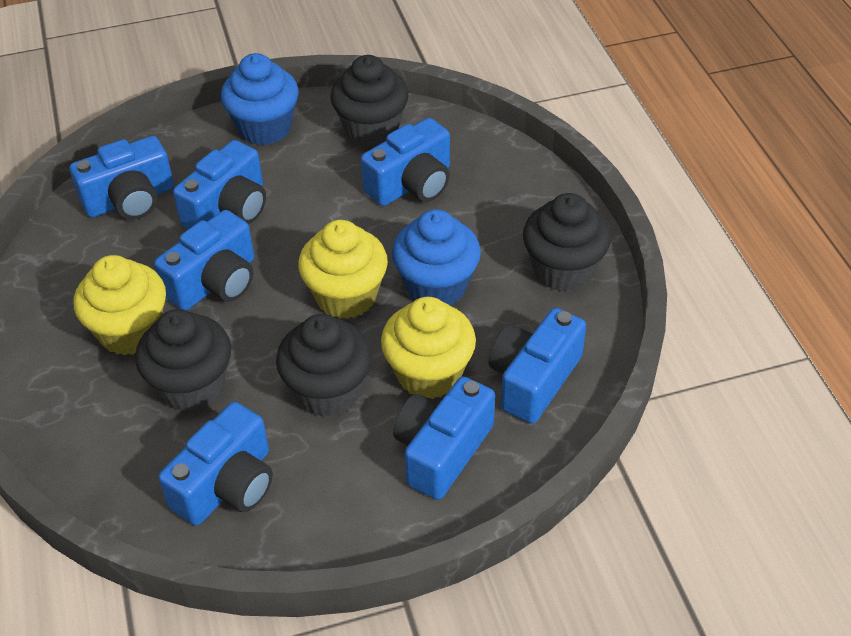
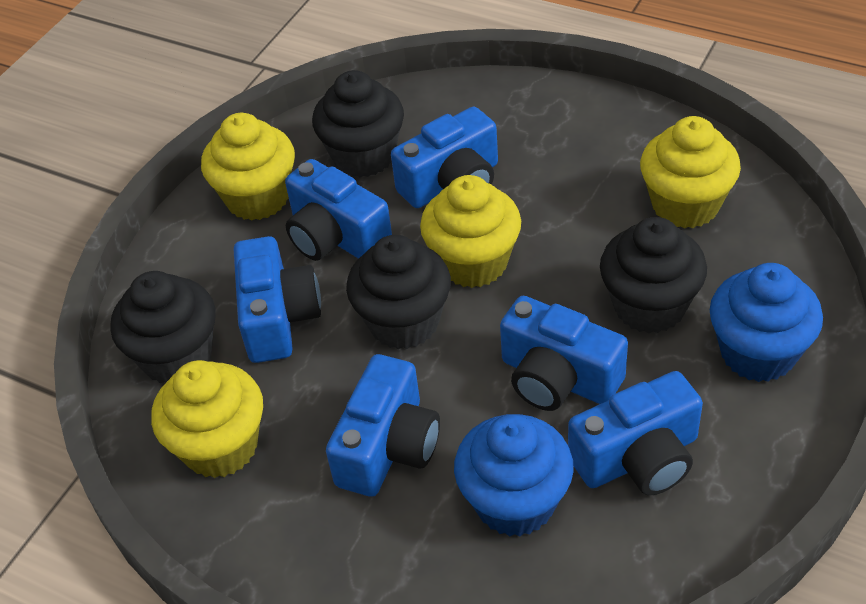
blue camera: 7 -> 6
yellow cupcake: 3 -> 4

